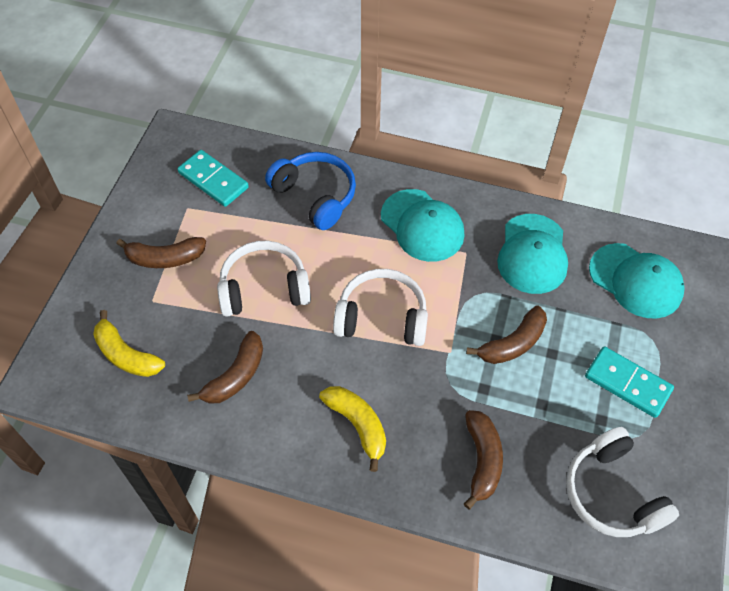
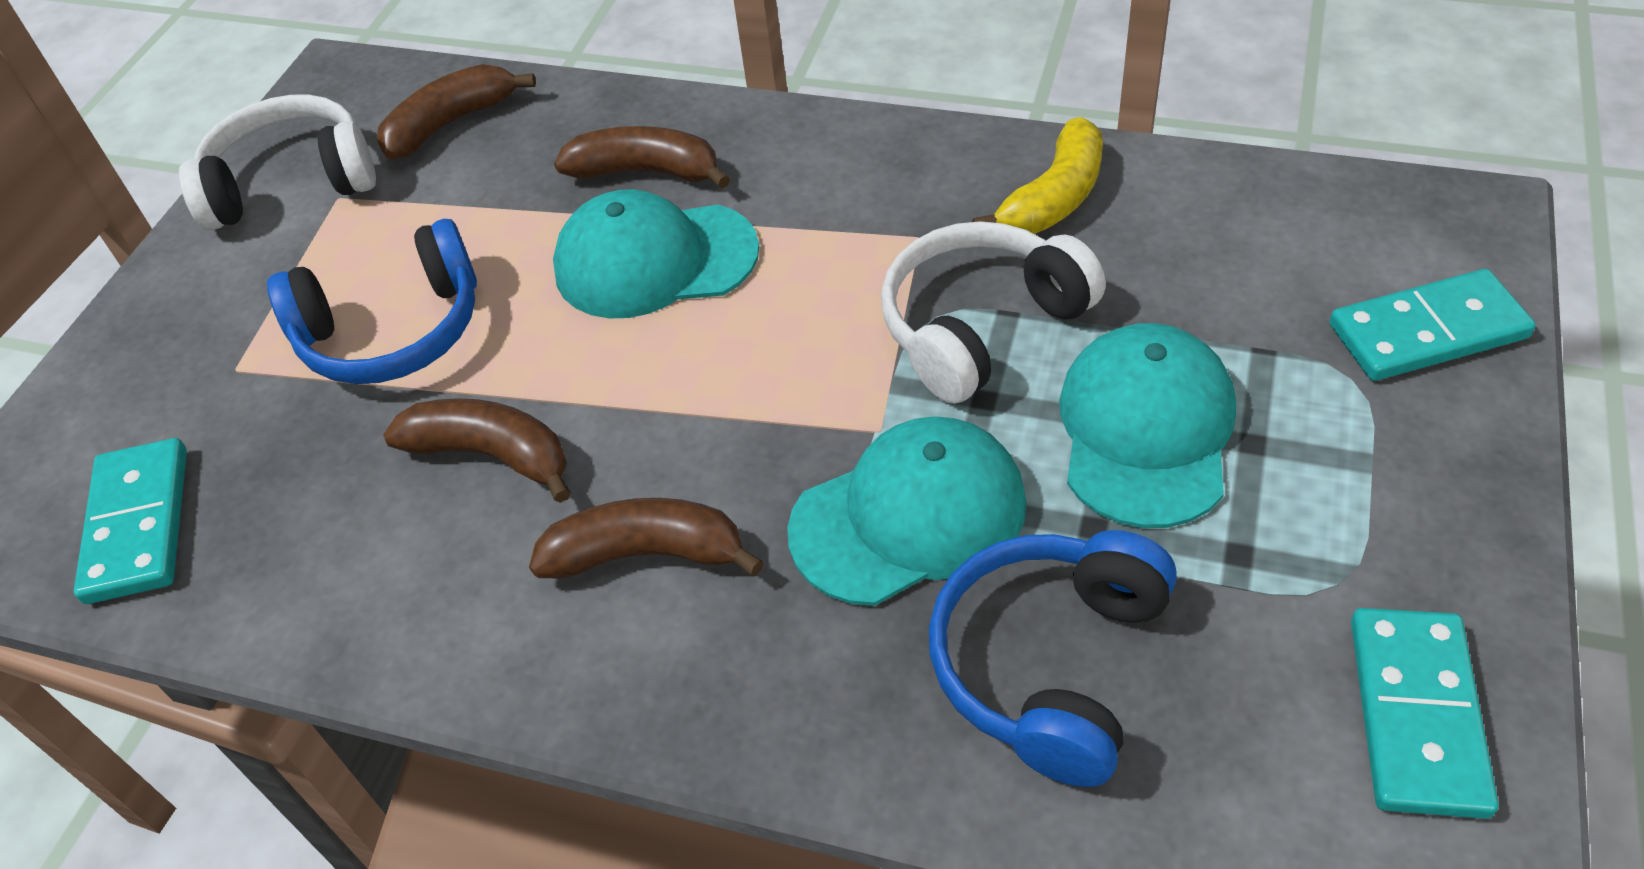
blue headphones: 1 -> 2
turquoise domino: 2 -> 3
white headphones: 3 -> 2
yellow banana: 2 -> 1

